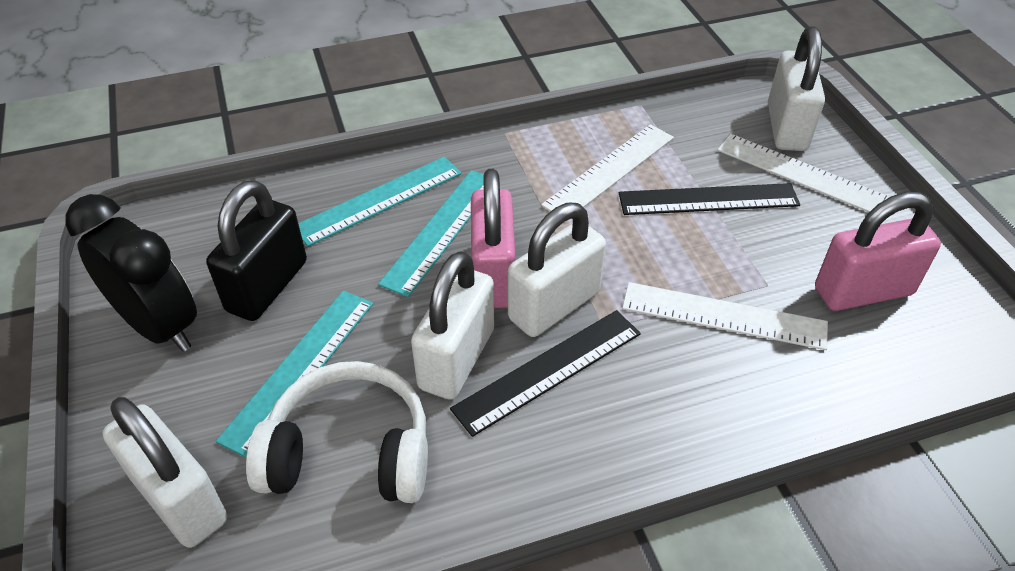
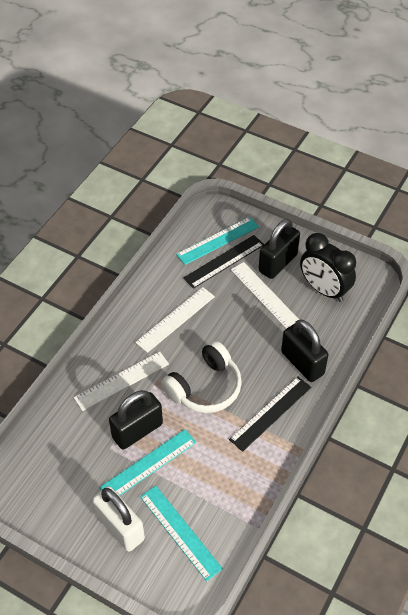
black padlock: 1 -> 3
pink padlock: 2 -> 0
white padlock: 4 -> 1

